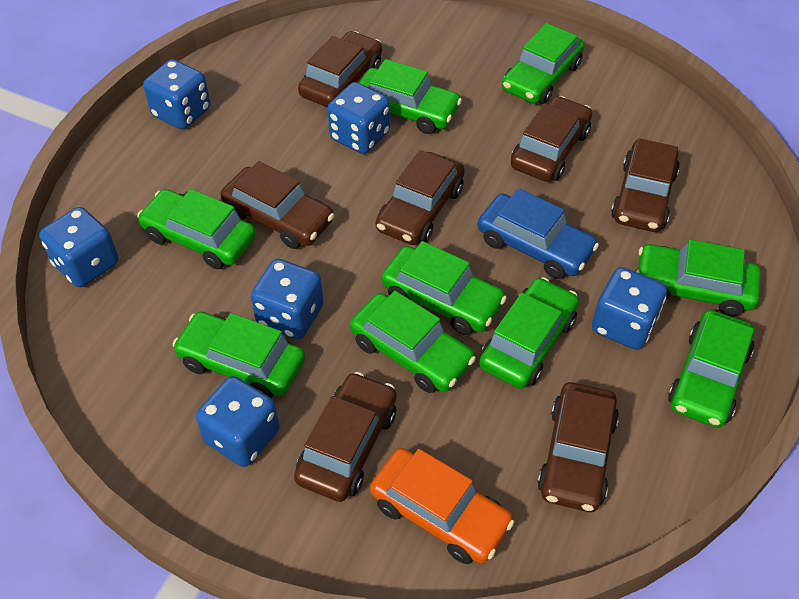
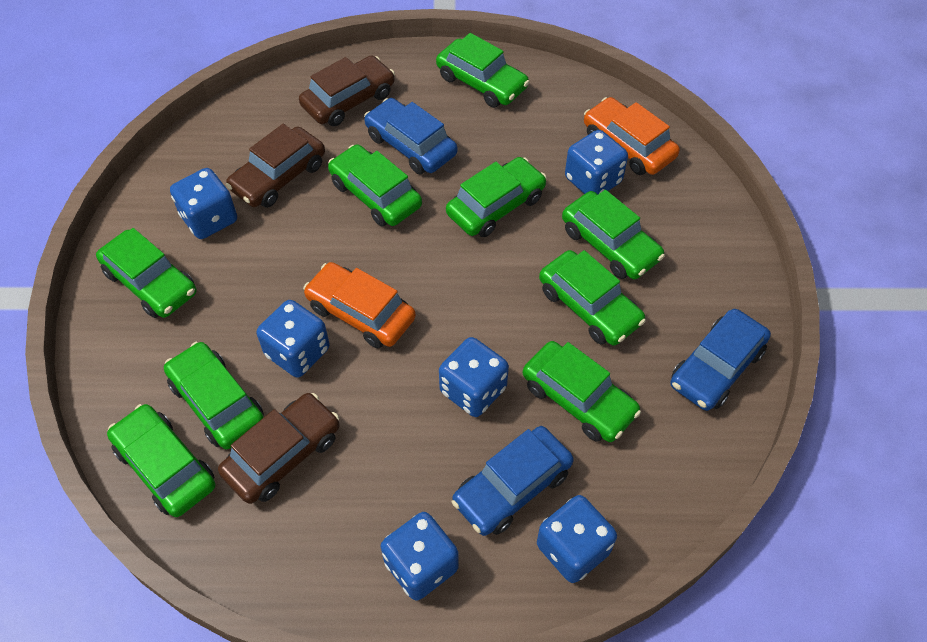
blue car: 1 -> 3
brown car: 7 -> 3
orange car: 1 -> 2

